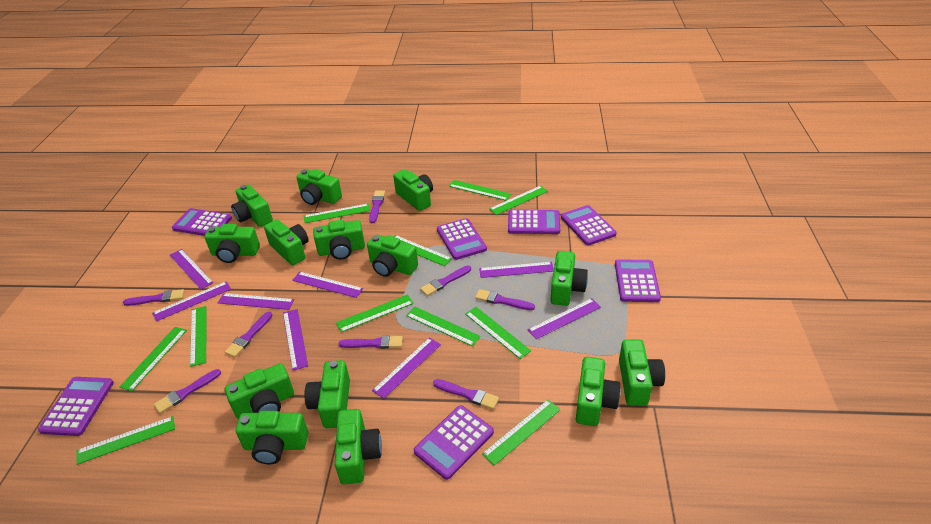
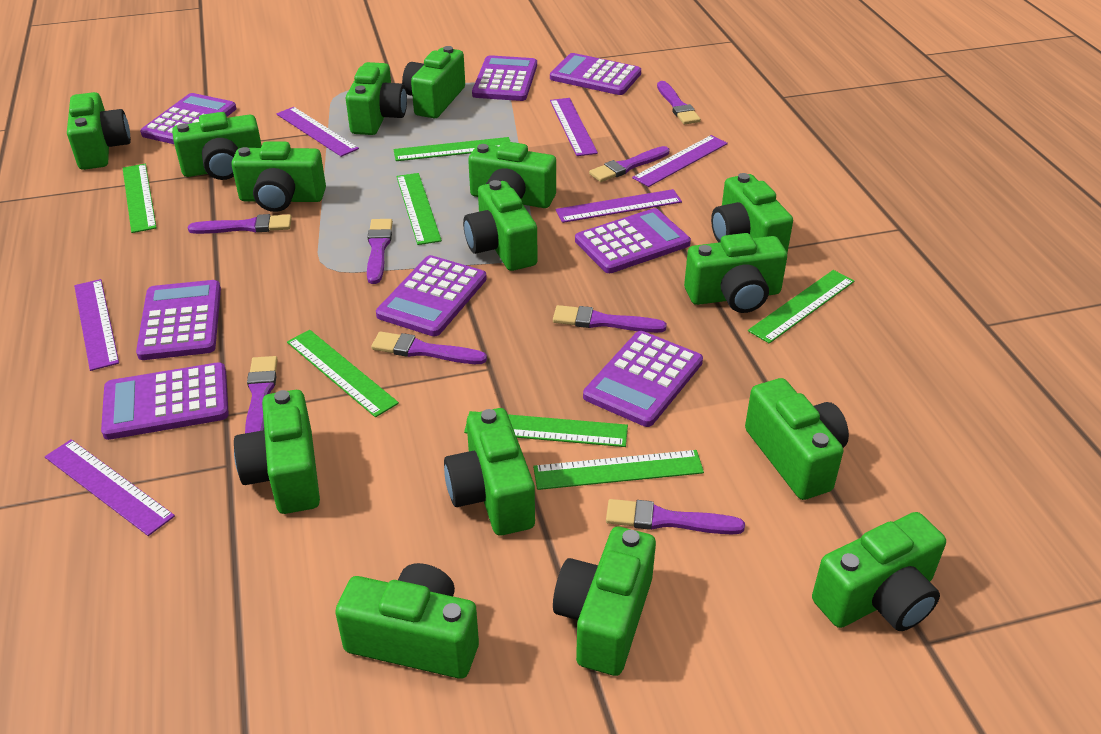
green camera: 14 -> 15
green ruler: 11 -> 7
purple calculator: 7 -> 8
purple ruler: 8 -> 6

